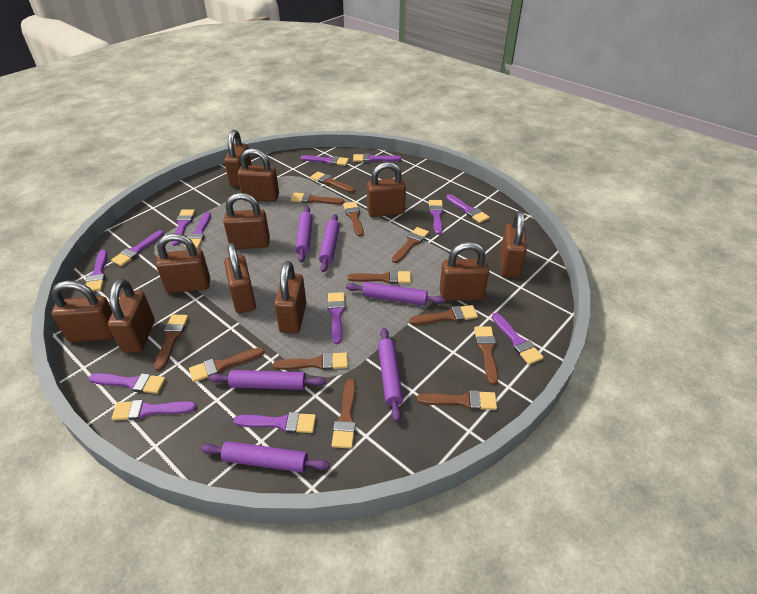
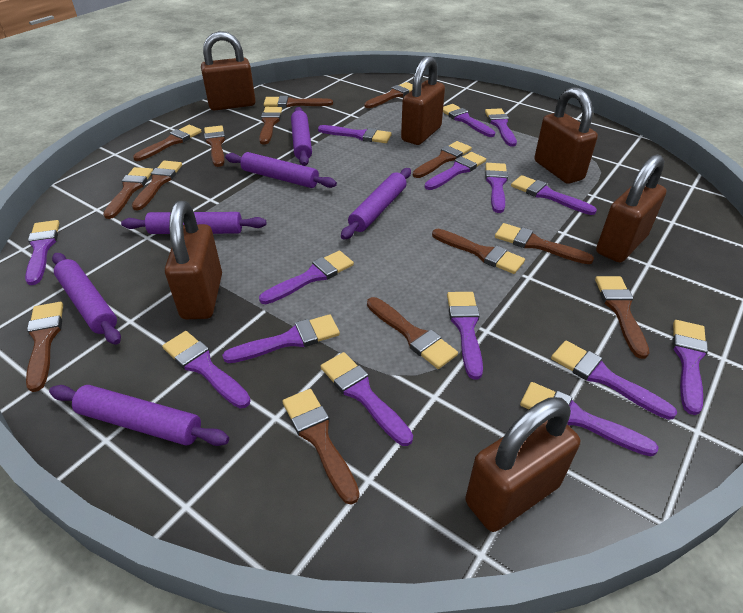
brown brush: 12 -> 14
brown padlock: 11 -> 6
purple brush: 13 -> 15

